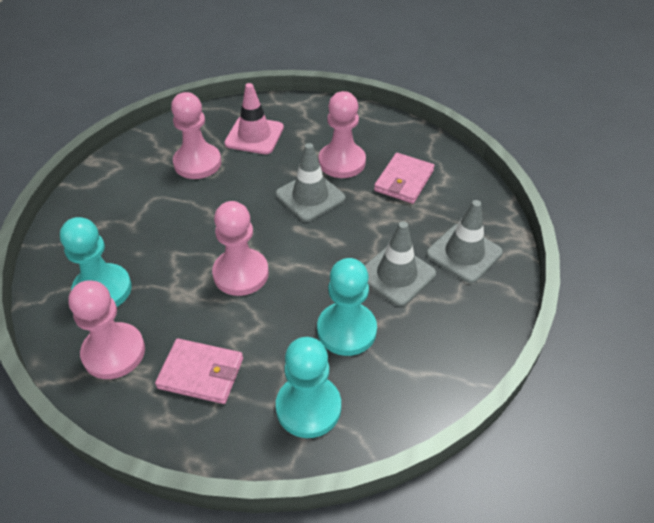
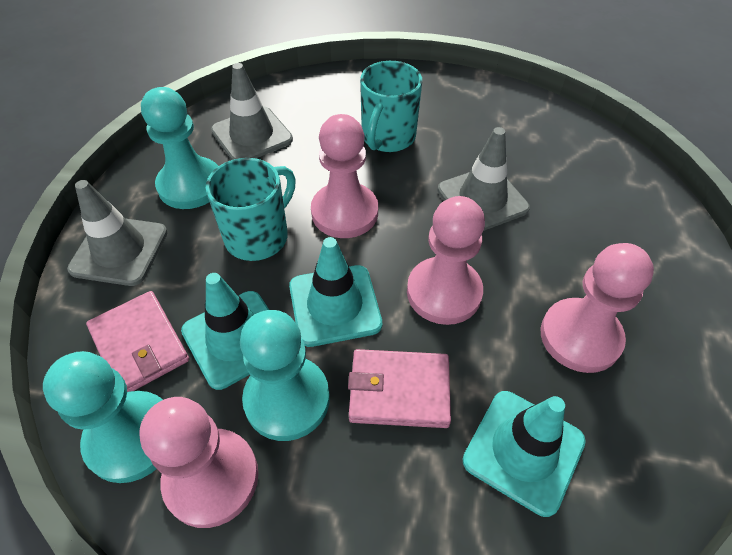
pink traffic cone: 1 -> 0
turquoise mug: 0 -> 2
turquoise traffic cone: 0 -> 3

